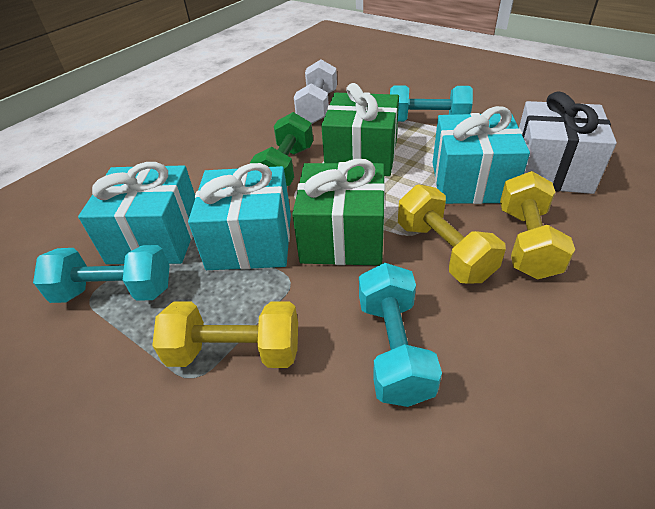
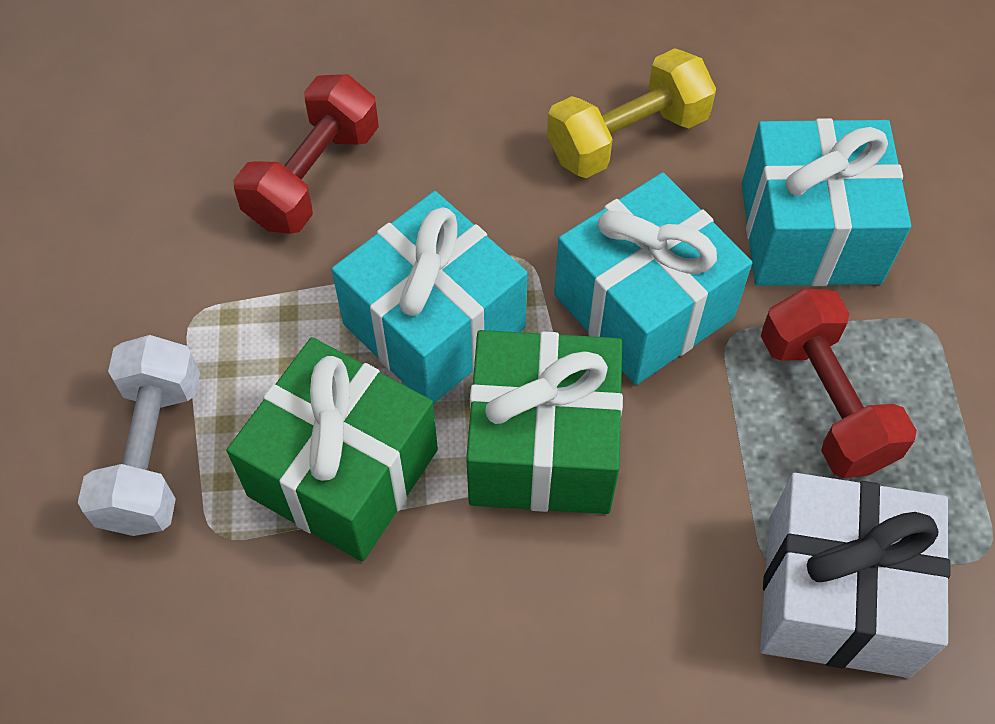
green dumbbell: 1 -> 0
red dumbbell: 0 -> 2
turquoise dumbbell: 3 -> 0
yellow dumbbell: 3 -> 1

